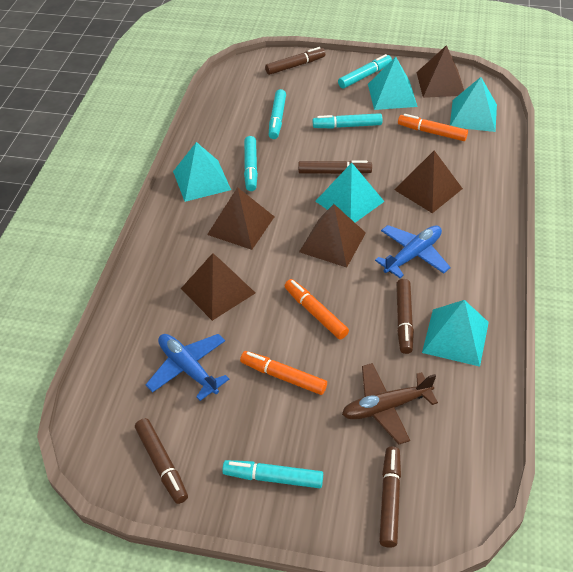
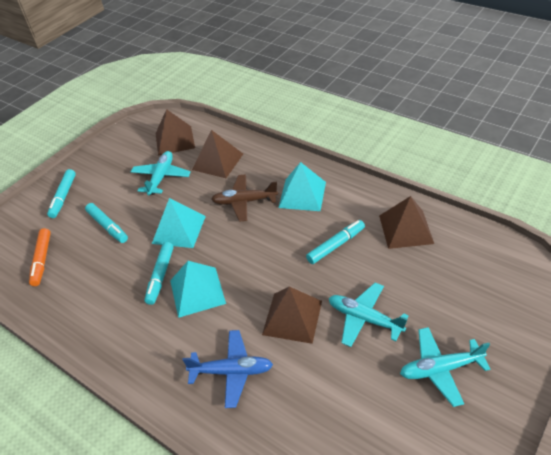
blue plane: 2 -> 1
brown marker: 5 -> 0
brown pyramid: 5 -> 4
orange marker: 3 -> 1
turquoise marker: 5 -> 4
turquoise plane: 0 -> 3
turquoise pyramid: 5 -> 3

